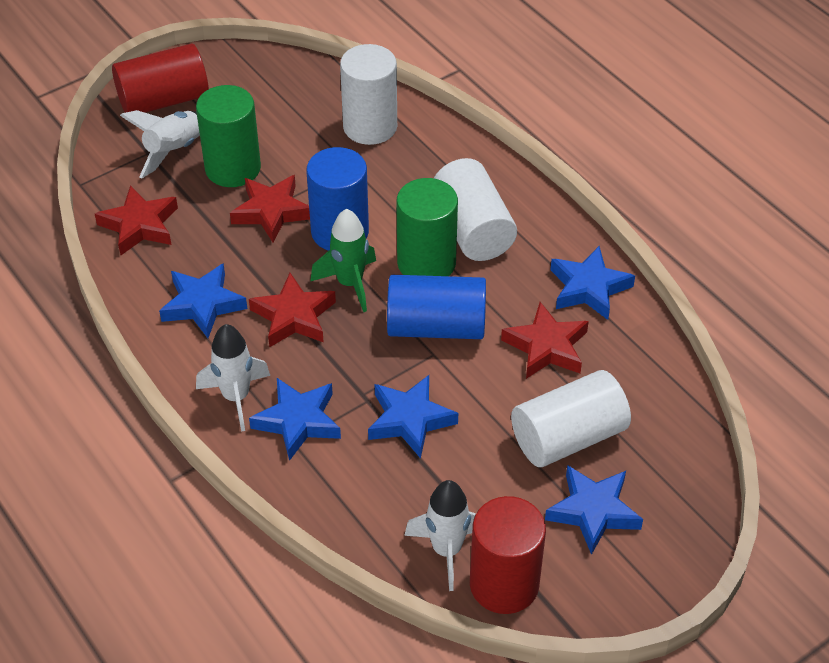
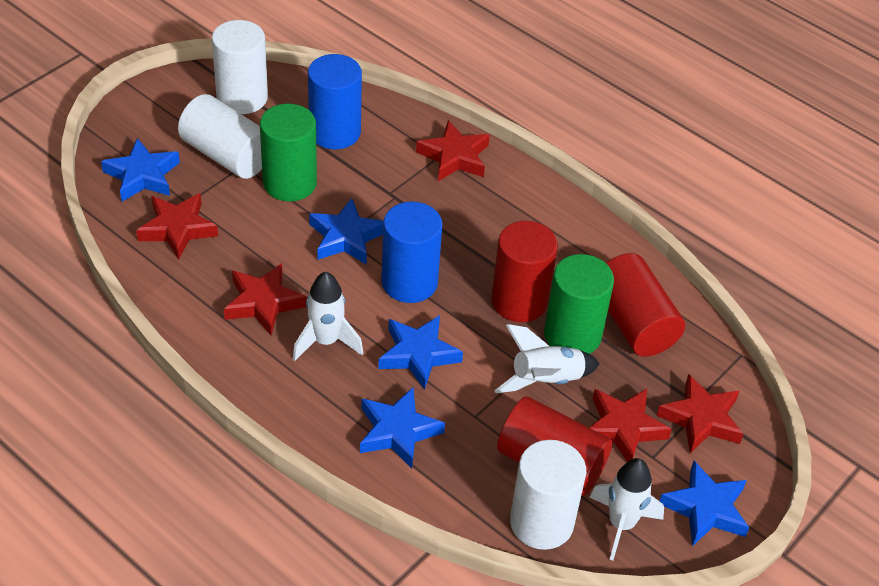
green rocket: 1 -> 0
red cylinder: 2 -> 3
red star: 4 -> 5

